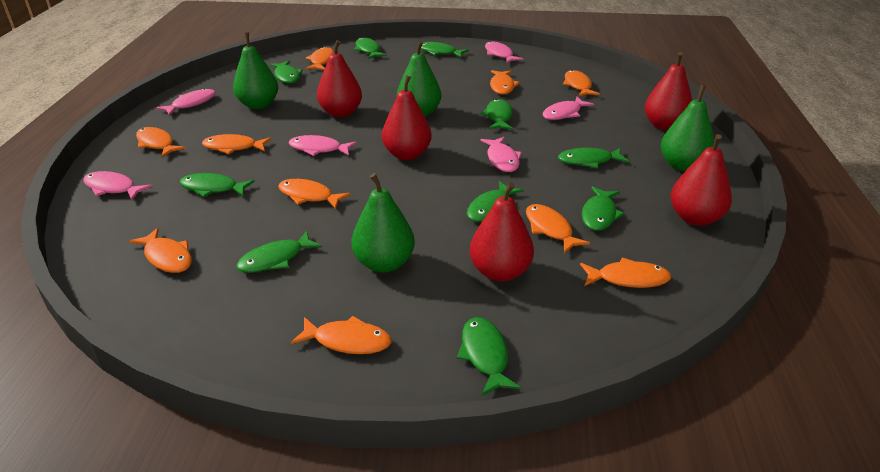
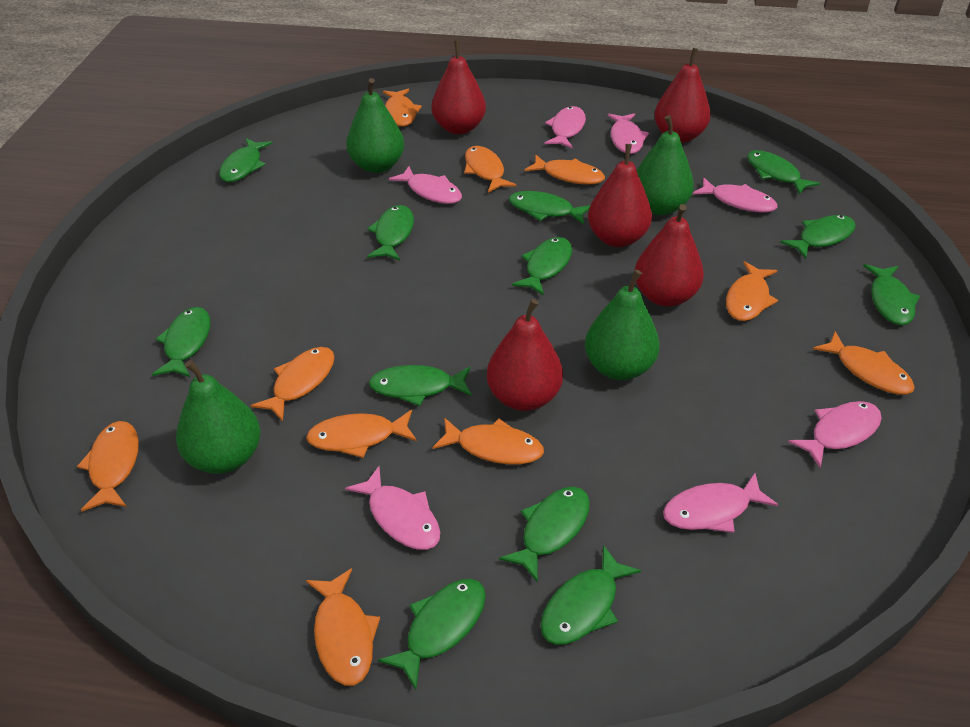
green fish: 10 -> 12
pink fish: 6 -> 7

